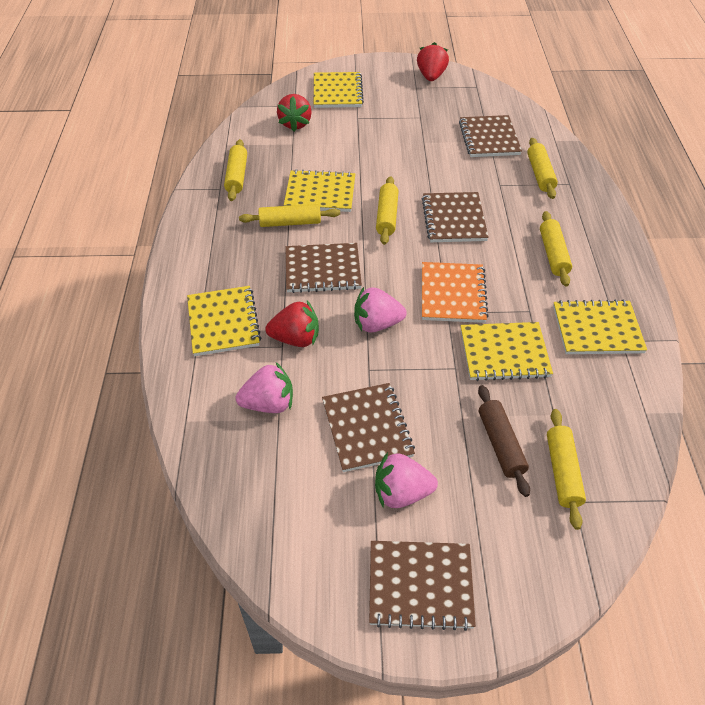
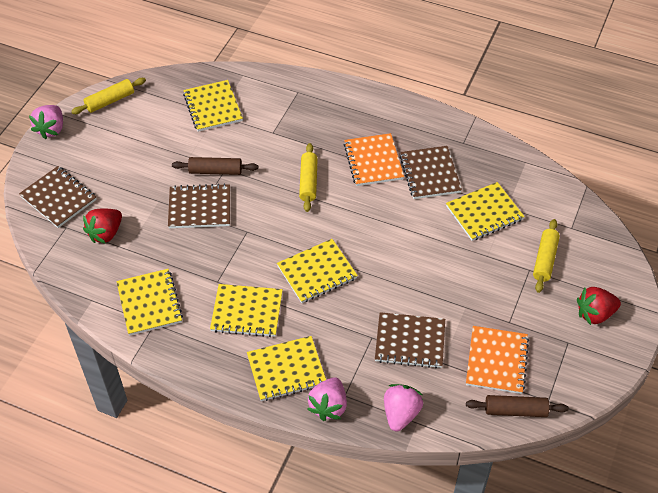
brown notebook: 5 -> 4
brown rolling pin: 1 -> 2
orange notebook: 1 -> 2
red strawberry: 3 -> 2
yellow notebook: 5 -> 6
yellow rolling pin: 6 -> 3

